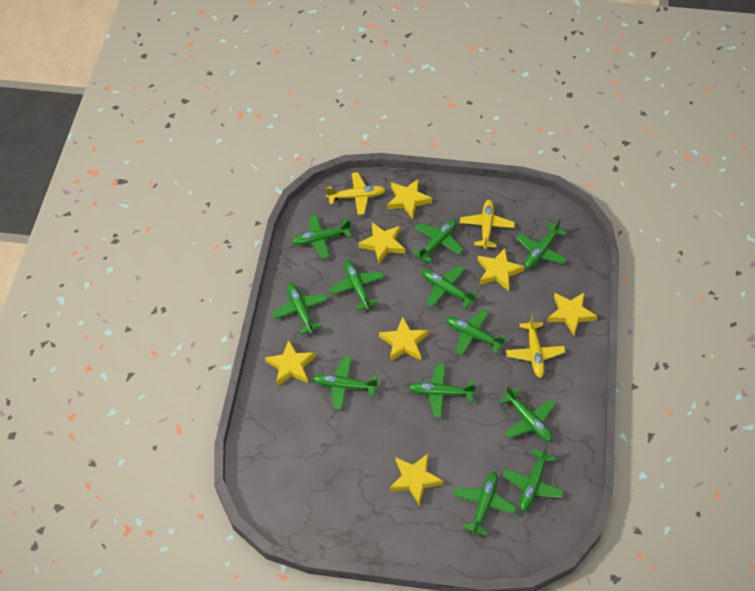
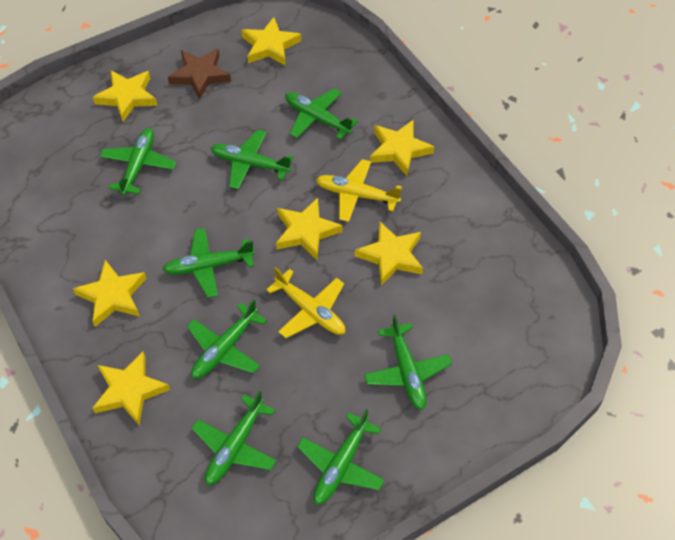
brown star: 0 -> 1
green plane: 12 -> 8
yellow plane: 3 -> 2

